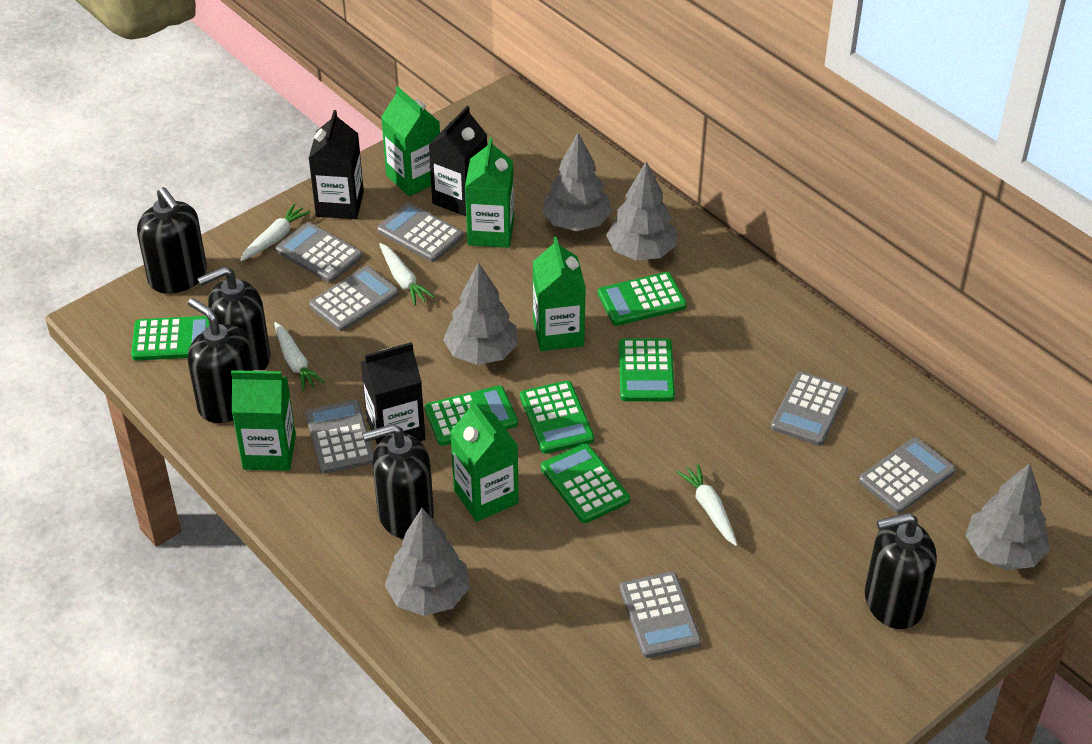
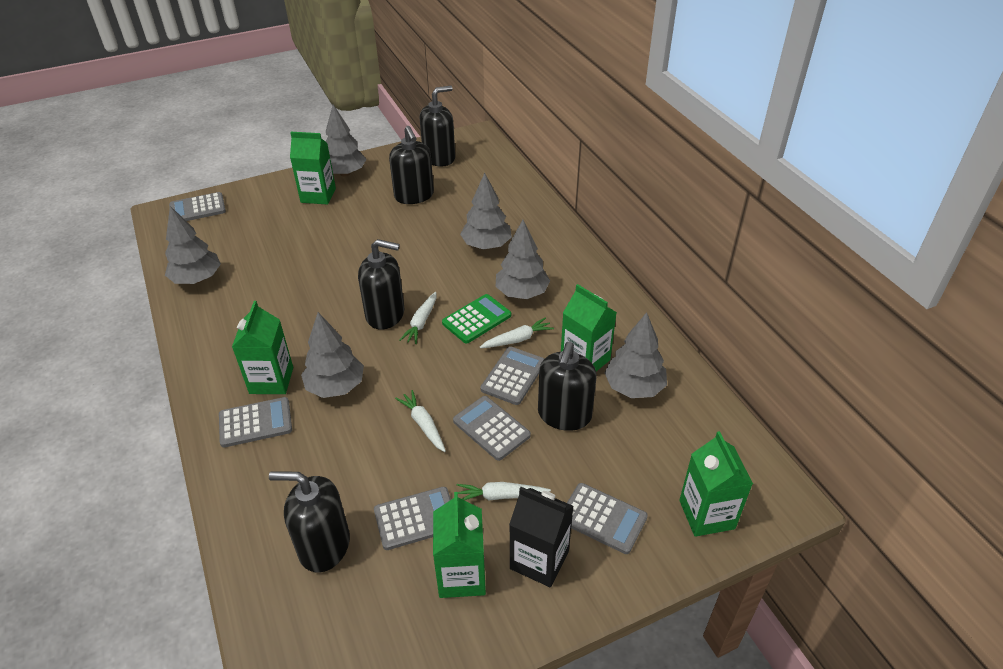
black carton: 3 -> 1
green calculator: 6 -> 1
grey calculator: 7 -> 6
grey tree: 5 -> 6

